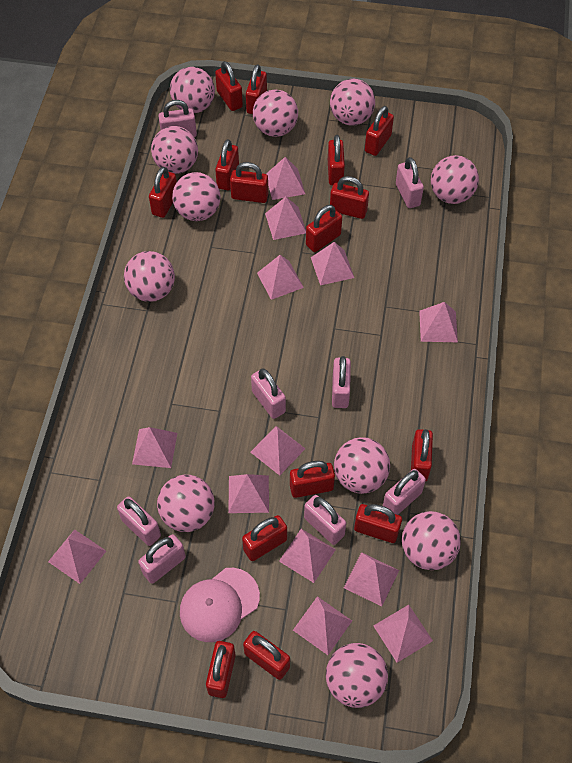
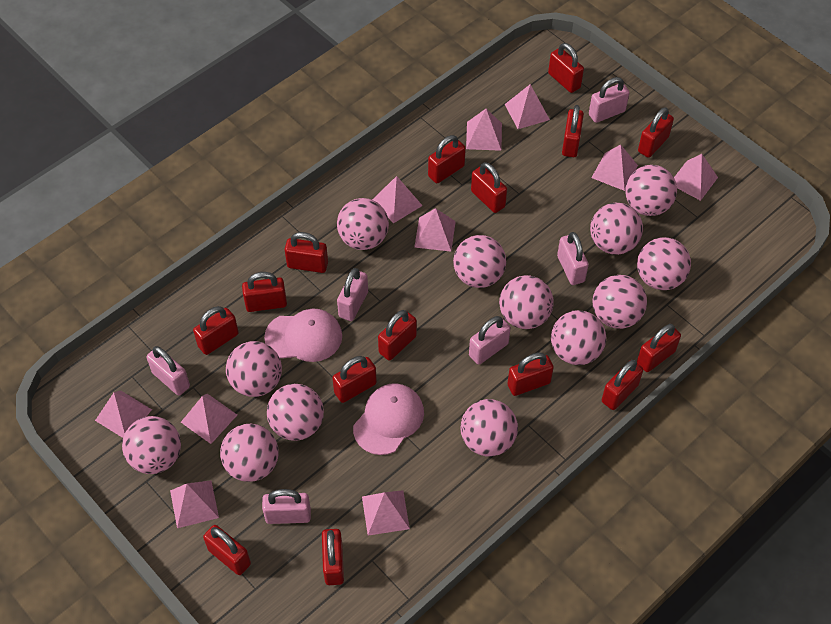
pink ball: 11 -> 13
pink cap: 1 -> 2
pink padlock: 8 -> 6
pink pyramid: 13 -> 10

